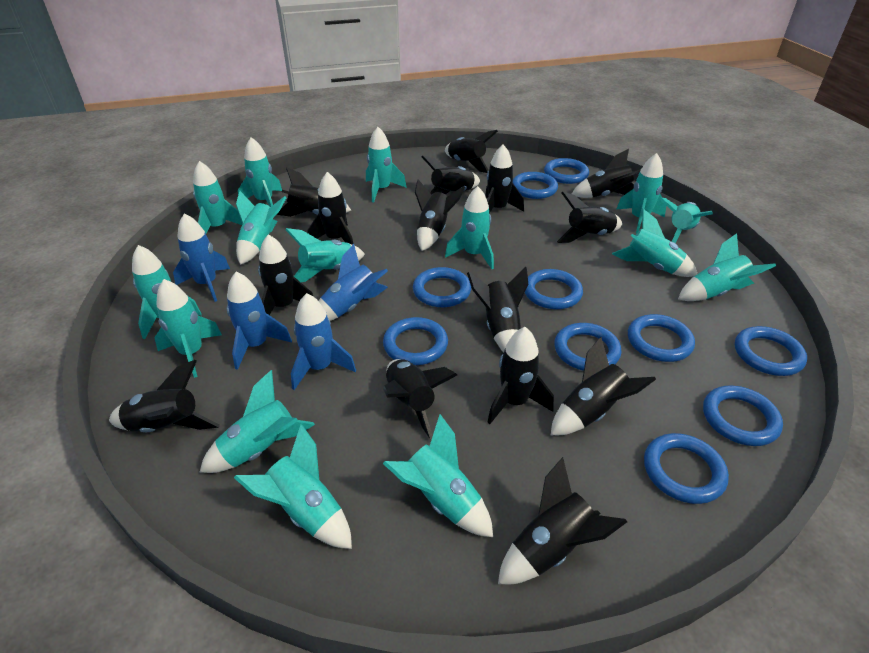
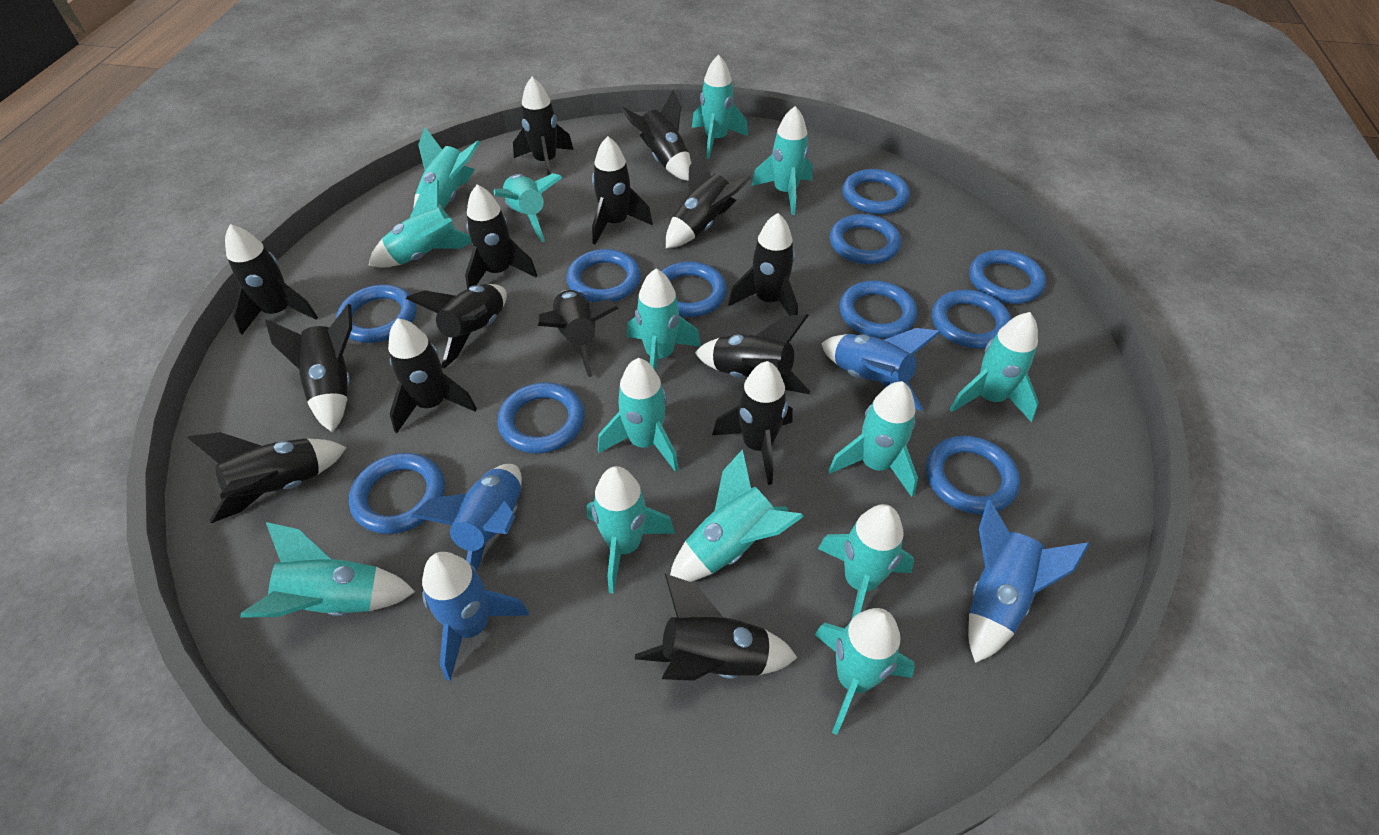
blue ring: 10 -> 11
turquoise rocket: 15 -> 14

